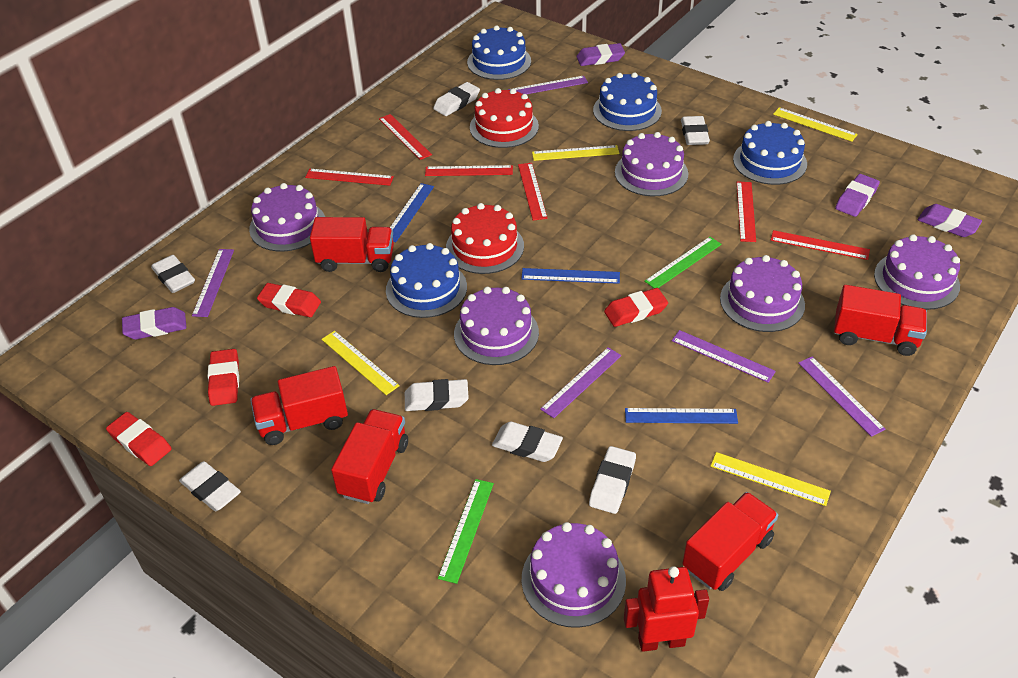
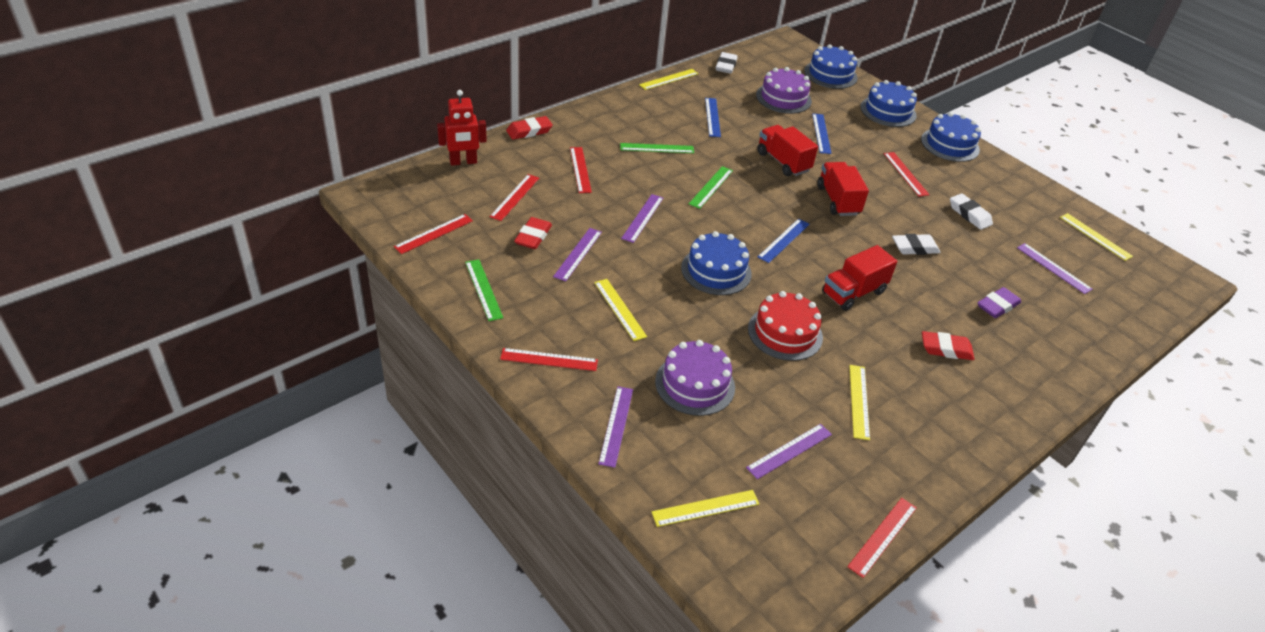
green ruler: 2 -> 3
purple cake: 6 -> 2
purple eraser: 4 -> 1
red cake: 2 -> 1
red eraser: 4 -> 3
red truck: 5 -> 3
white eraser: 7 -> 3
yellow ruler: 4 -> 5

